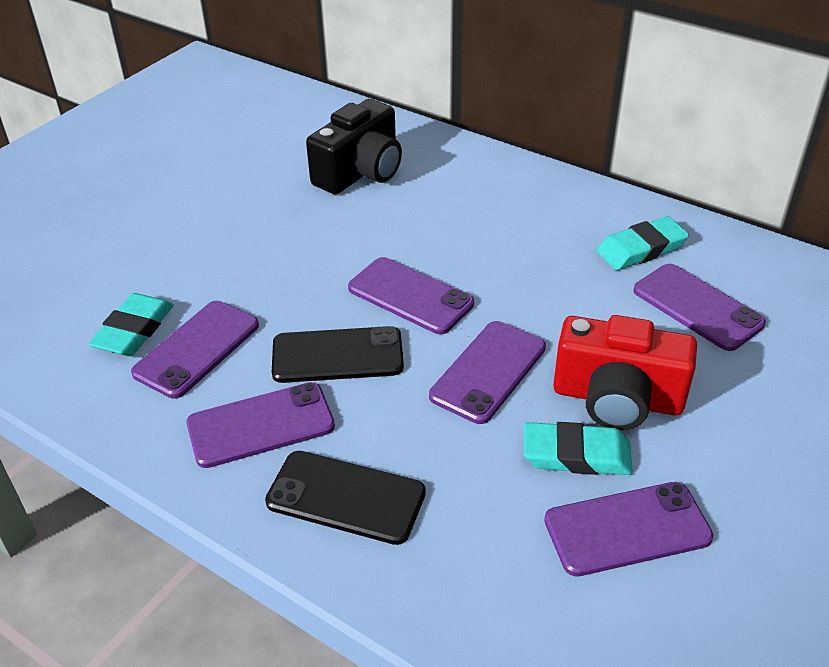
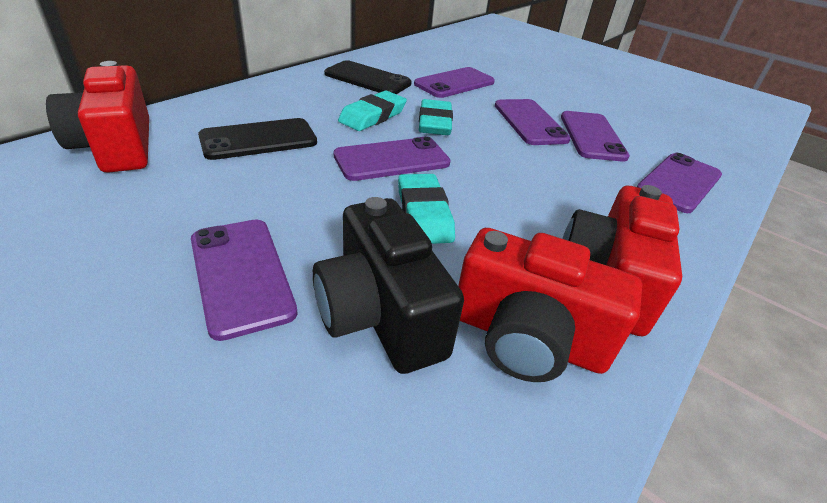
red camera: 1 -> 3

